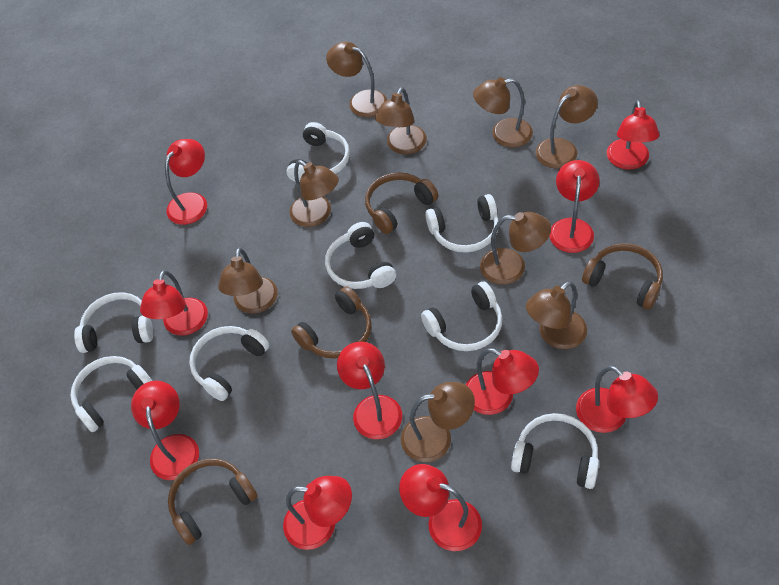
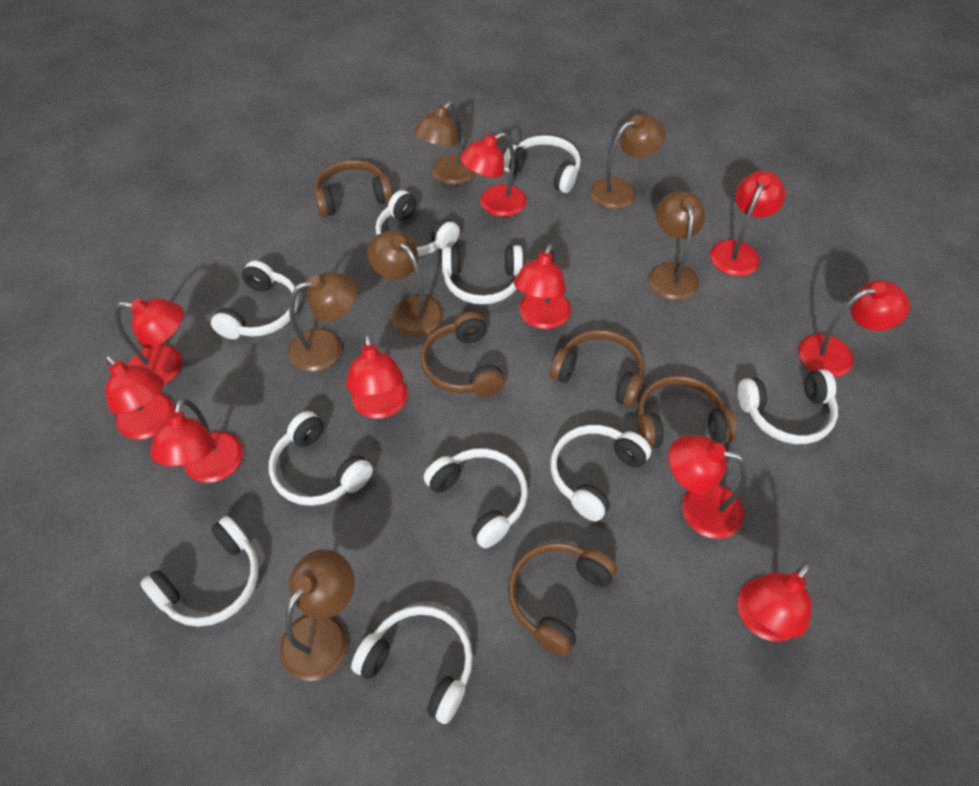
brown headphones: 4 -> 5
brown lamp: 9 -> 6
white headphones: 8 -> 10

